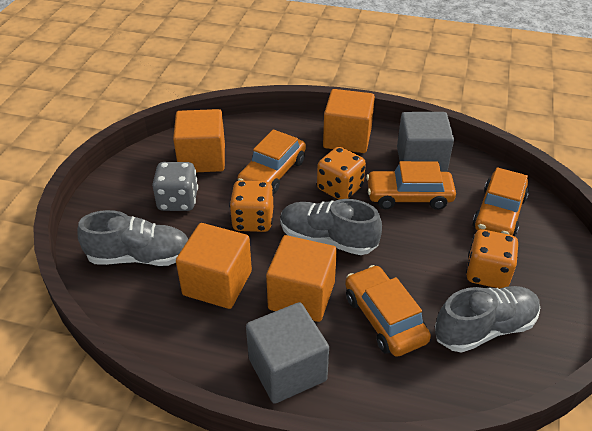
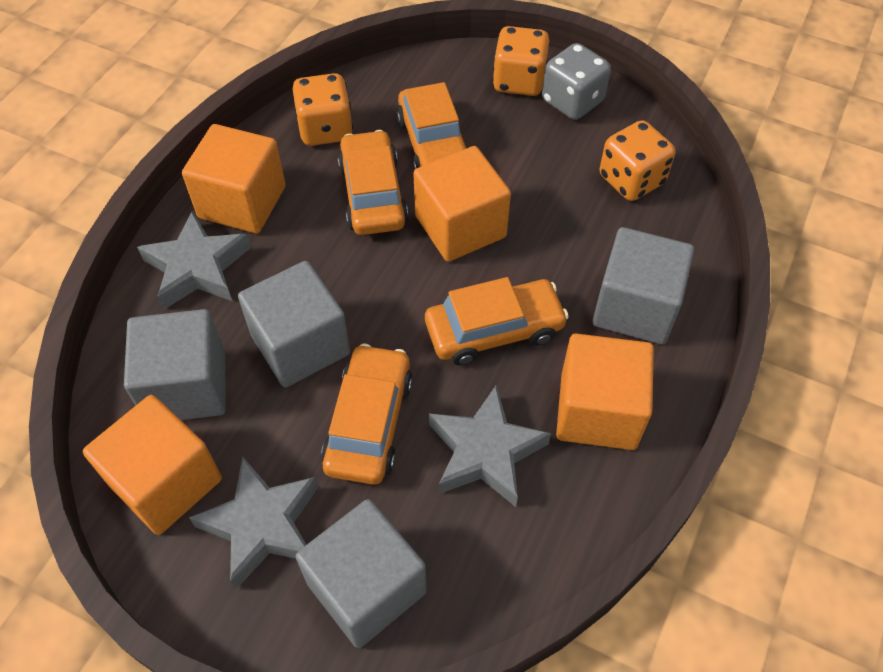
grey cube: 2 -> 4
grey shoe: 3 -> 0
grey star: 0 -> 3

